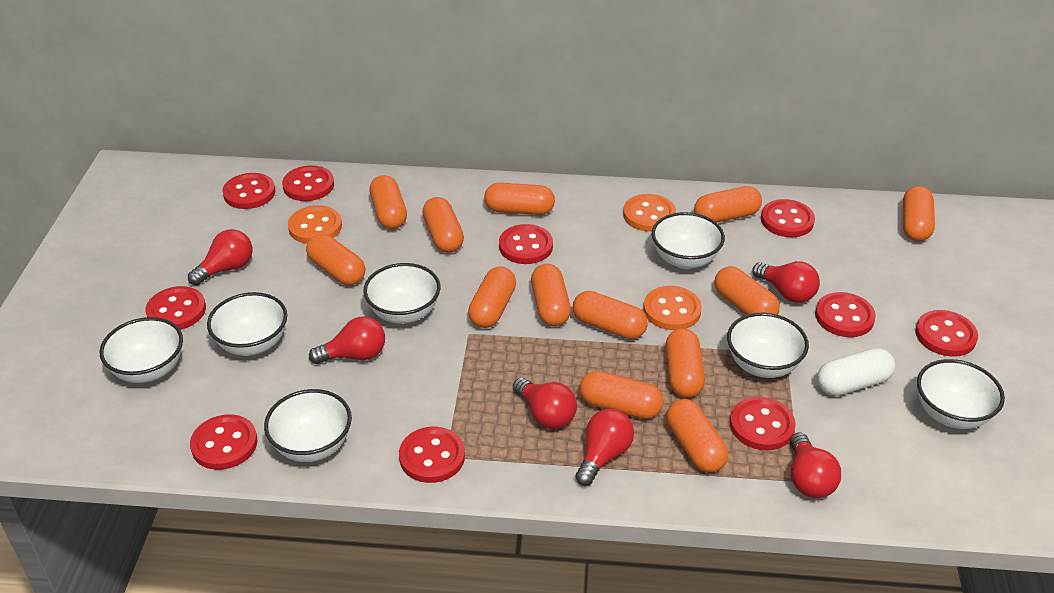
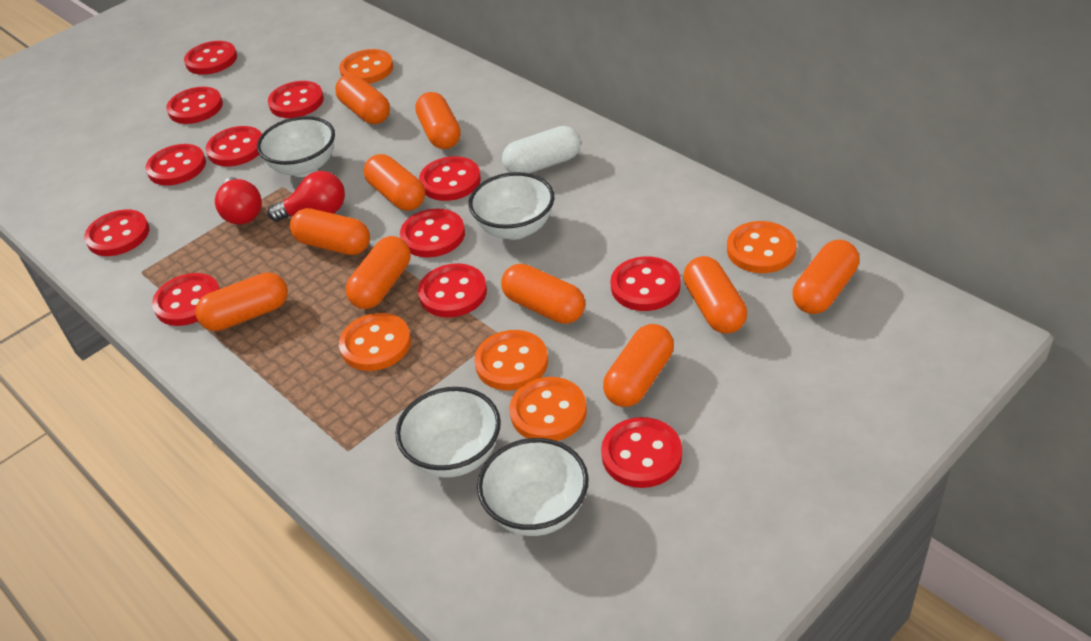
orange button: 3 -> 5
orange capsule: 13 -> 10
red button: 10 -> 12
red light bulb: 6 -> 2
white bowl: 7 -> 4

